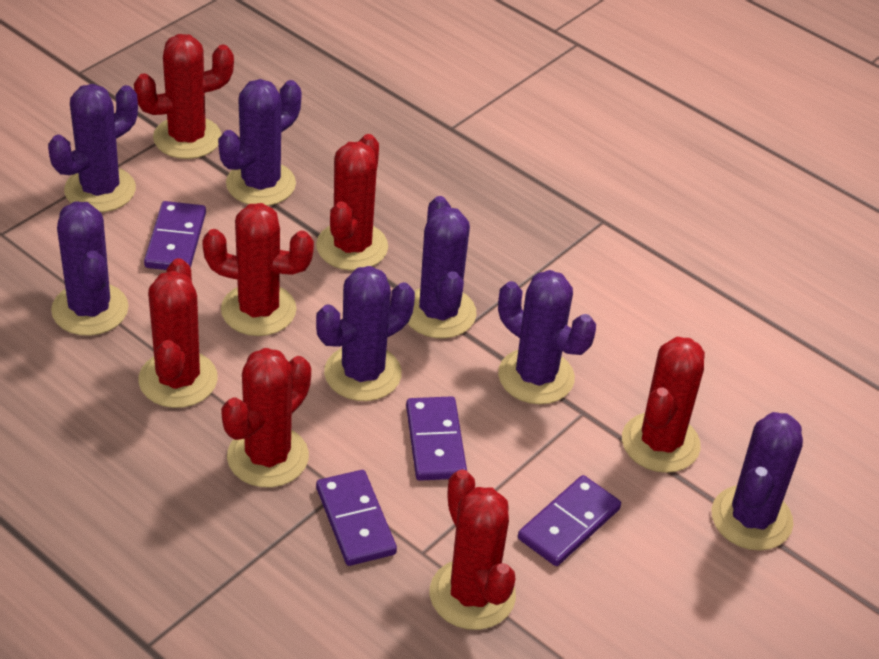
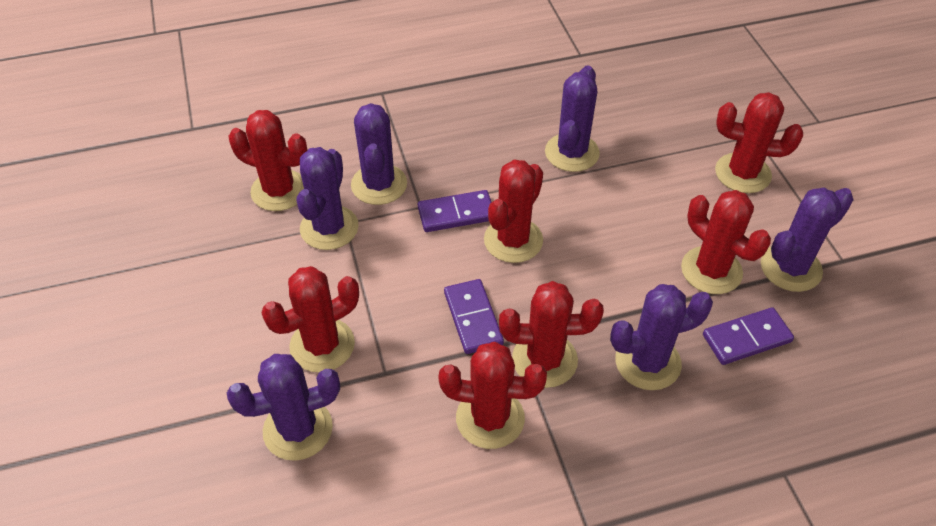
purple cactus: 7 -> 6
purple domino: 4 -> 3

